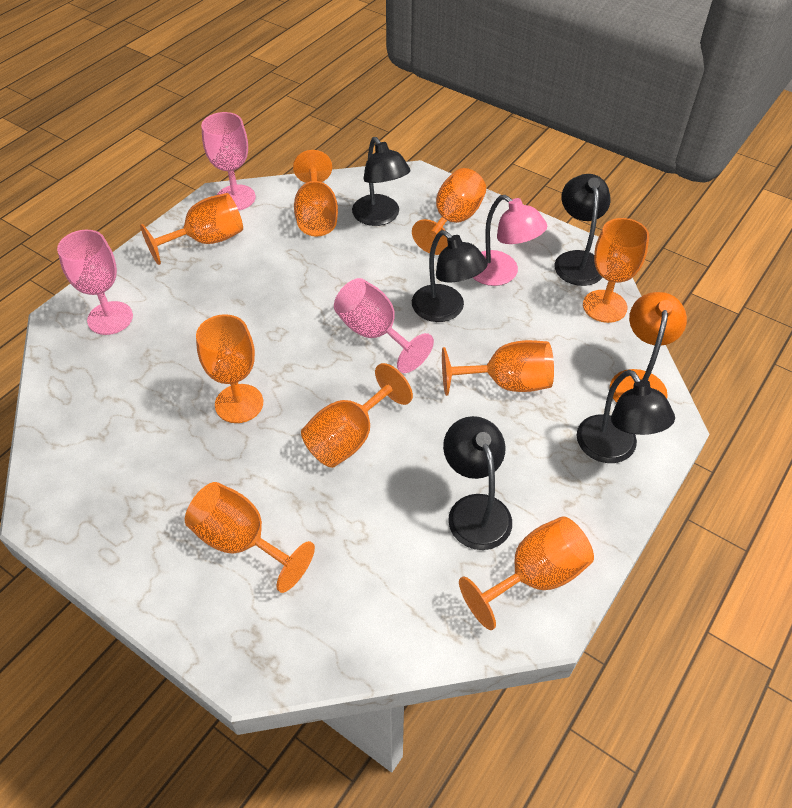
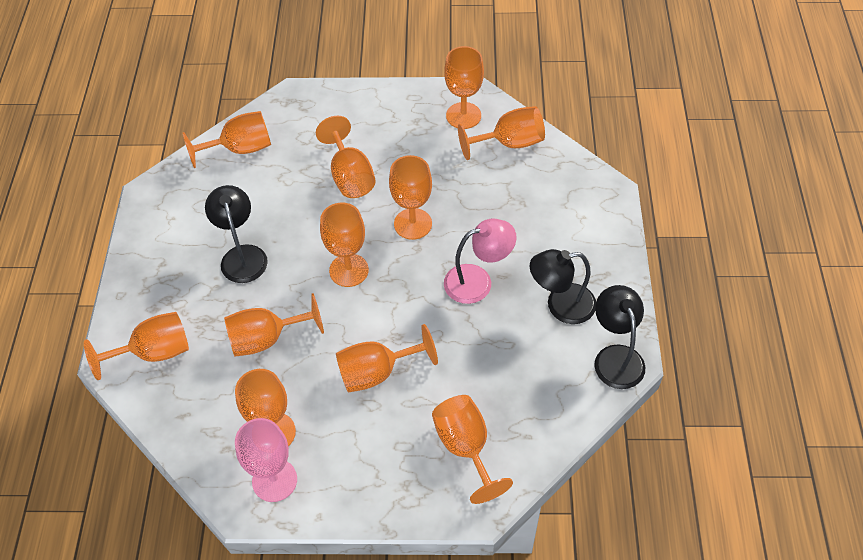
black lamp: 5 -> 3
orange goblet: 9 -> 11
orange lamp: 1 -> 0
pink goblet: 3 -> 1

